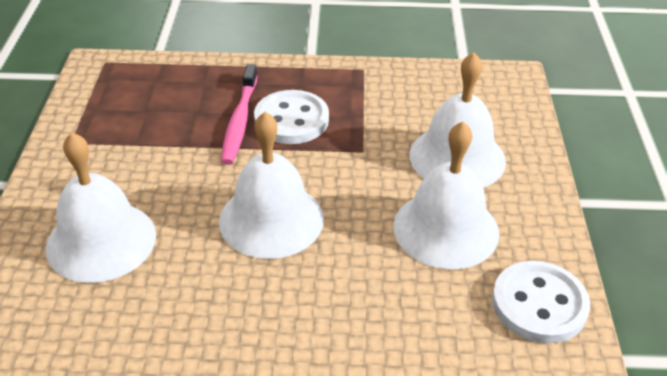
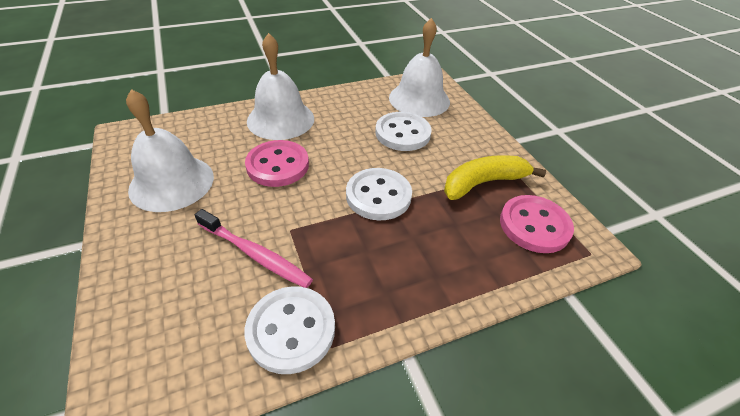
pink button: 0 -> 2
white bell: 4 -> 3
white button: 2 -> 3
yellow banana: 0 -> 1

